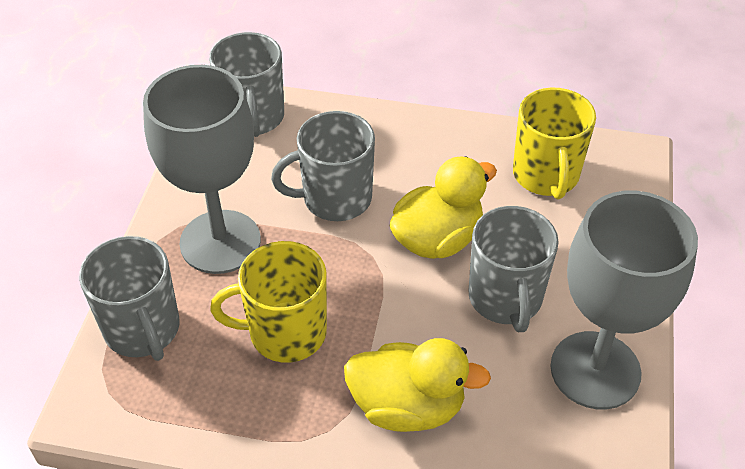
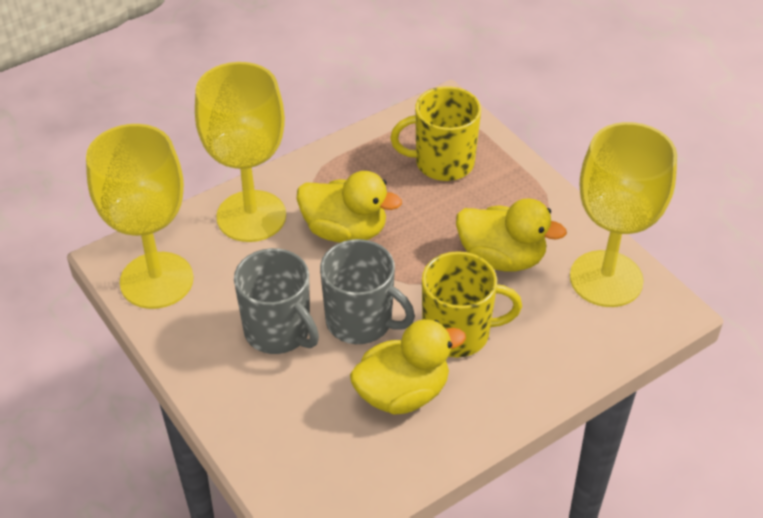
grey goblet: 2 -> 0
grey mug: 4 -> 2
yellow duck: 2 -> 3
yellow goblet: 0 -> 3

